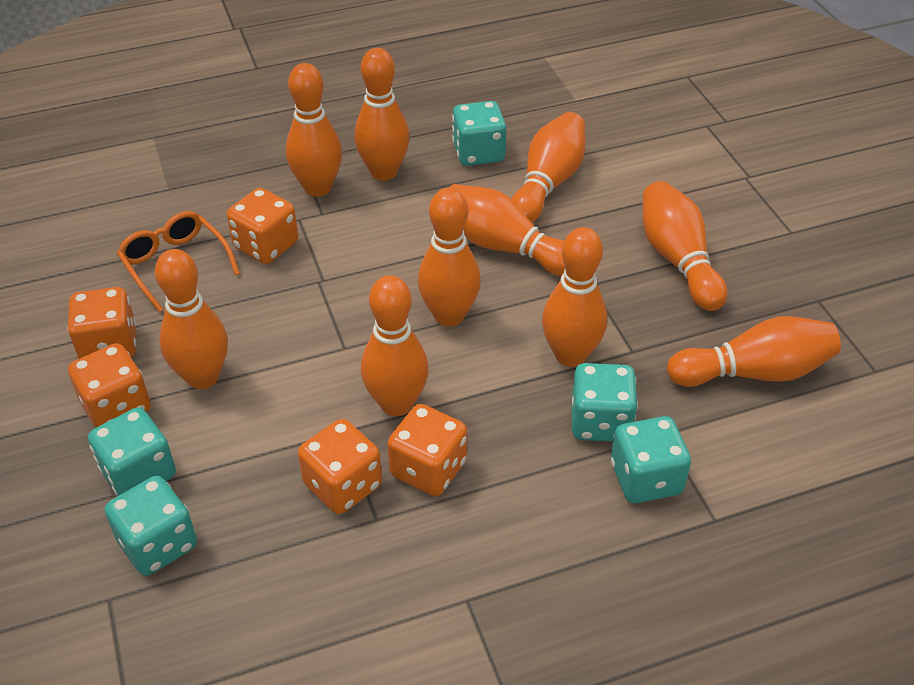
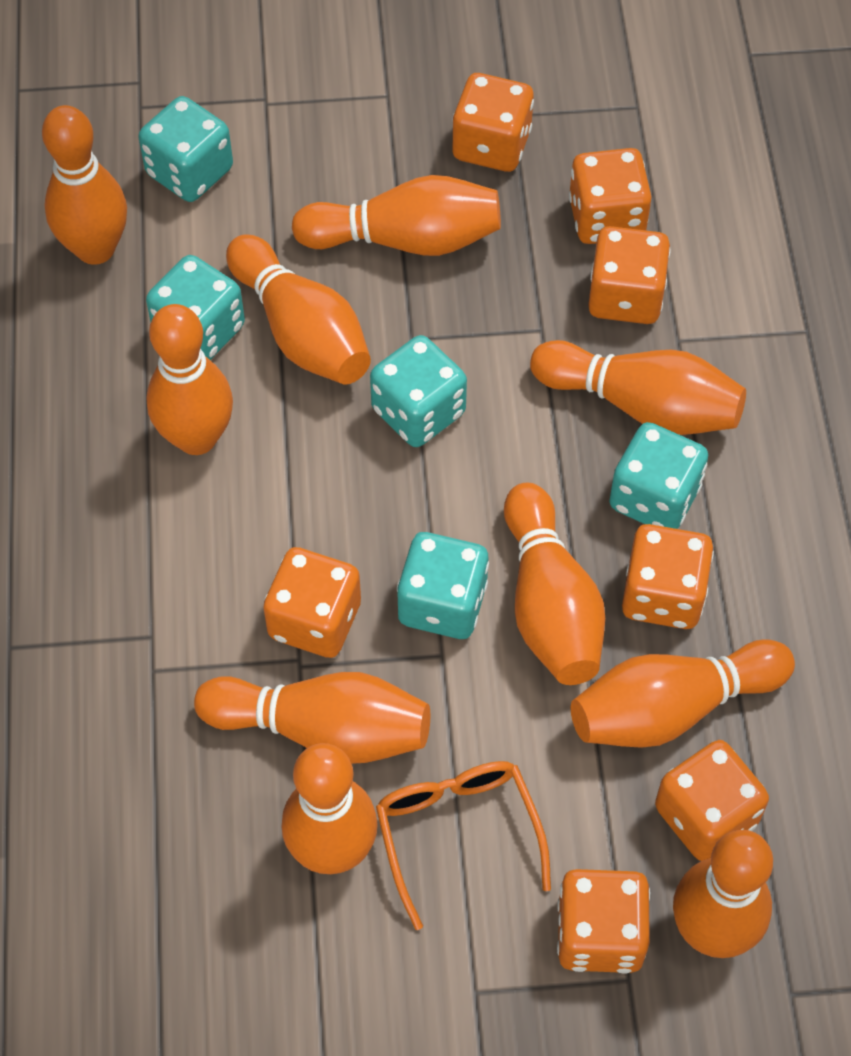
orange dice: 5 -> 7

